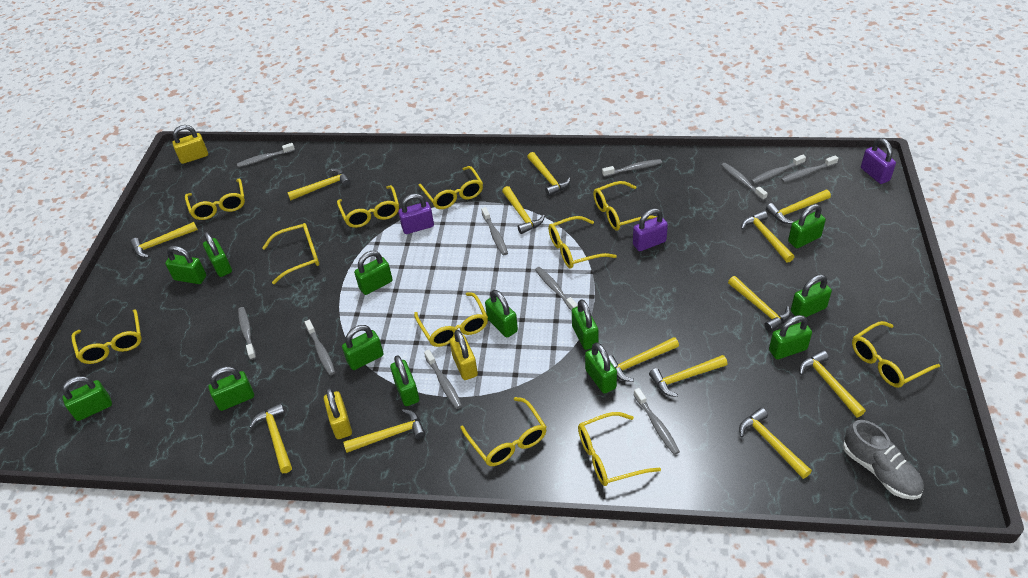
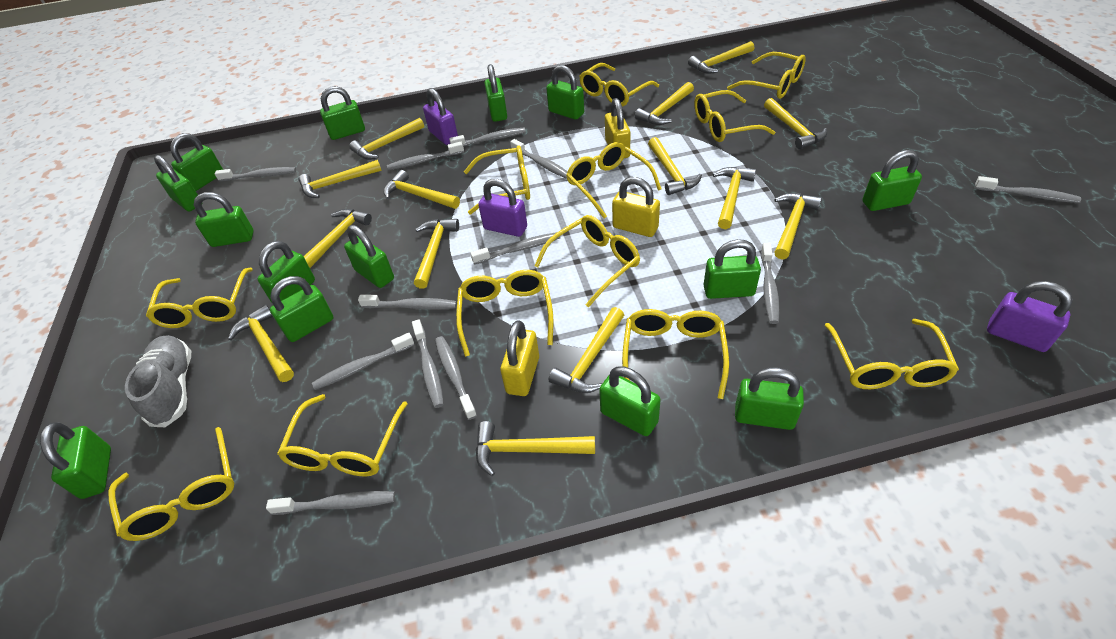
green padlock: 13 -> 14
grey toothbrush: 11 -> 12
yellow glasses: 11 -> 12
yellow hammer: 13 -> 14

